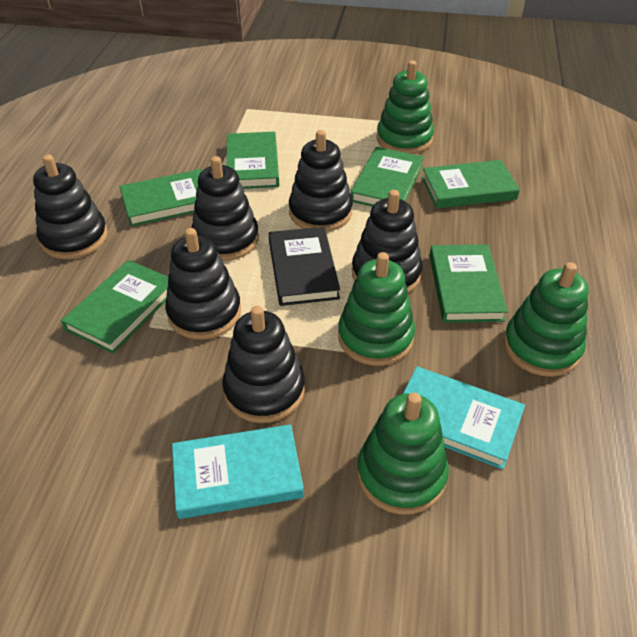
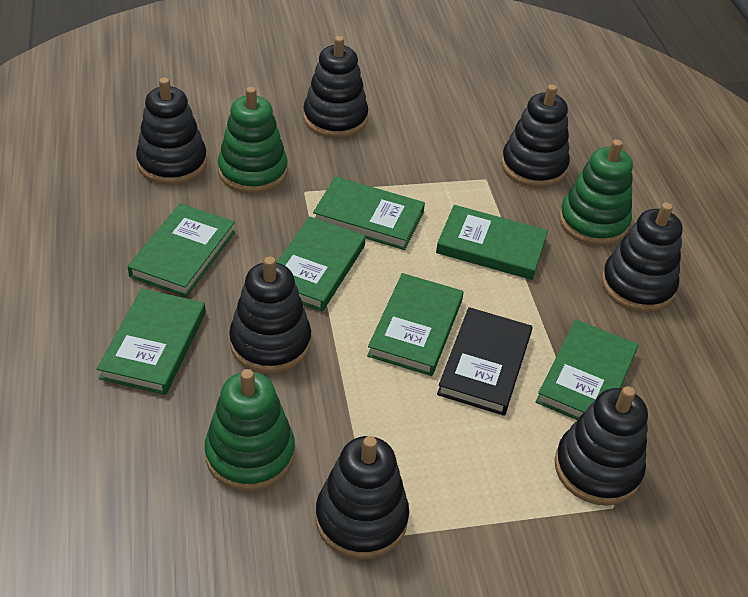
black stacking toy: 6 -> 7
green book: 6 -> 7
green stacking toy: 4 -> 3
turquoise book: 2 -> 0

